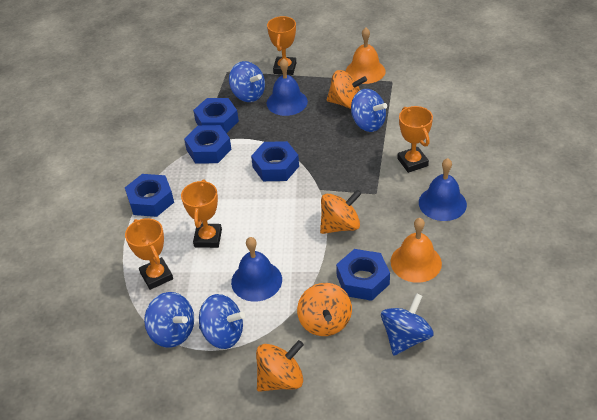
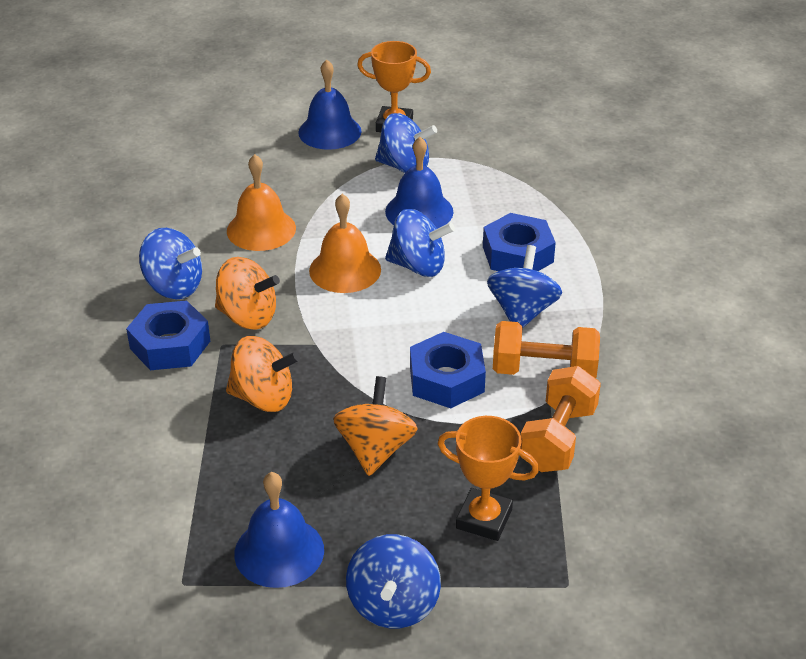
blue nut: 5 -> 3
orange dumbbell: 0 -> 2
orange spinning top: 4 -> 3
orange trophy: 4 -> 2

